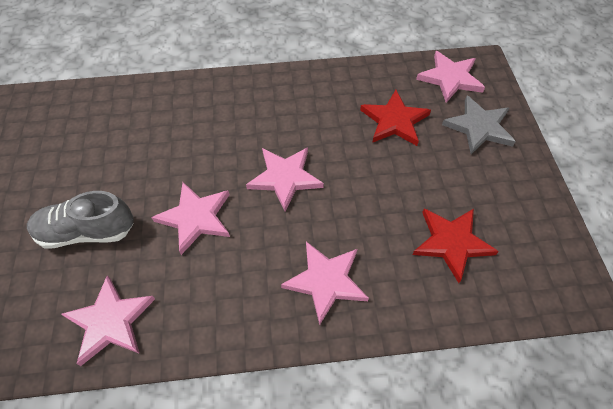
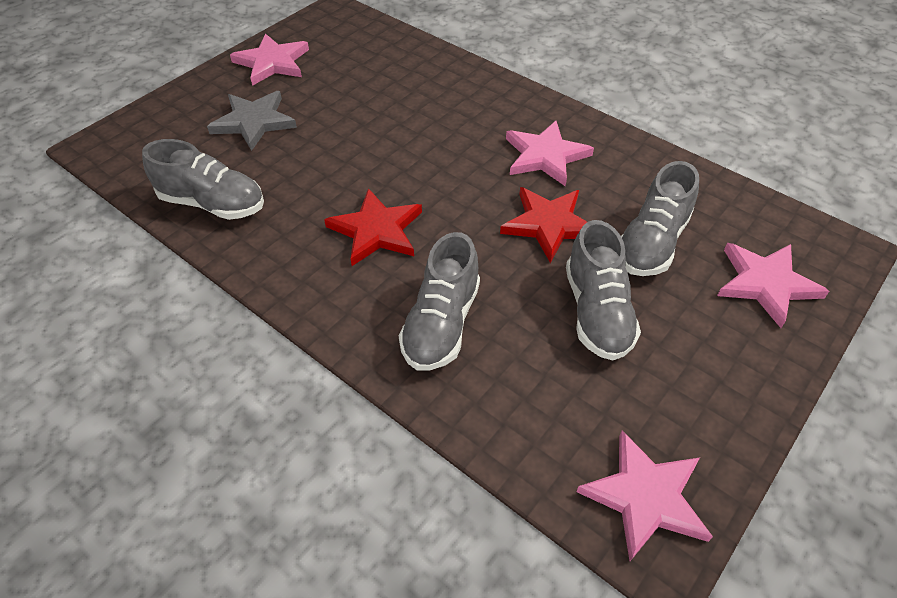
grey shoe: 1 -> 4
pink star: 5 -> 4

